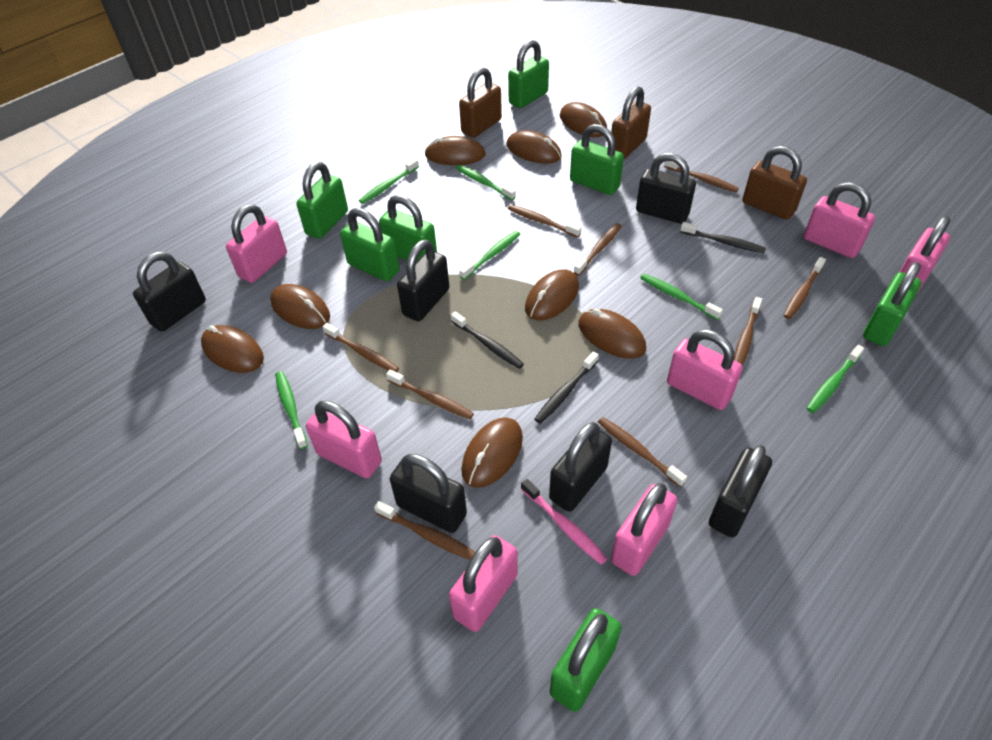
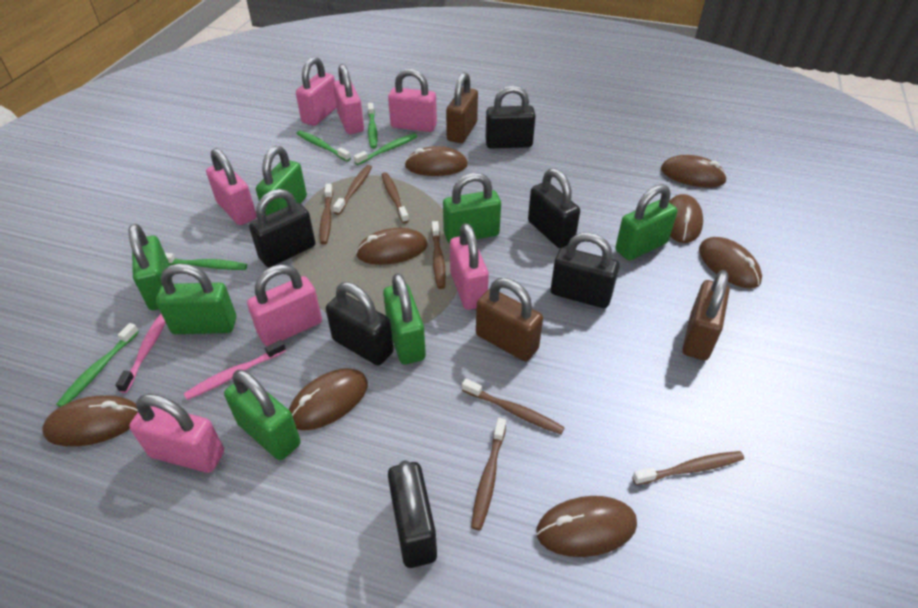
black toothbrush: 3 -> 0
brown toothbrush: 9 -> 7
green toothbrush: 6 -> 5
pink toothbrush: 1 -> 2

